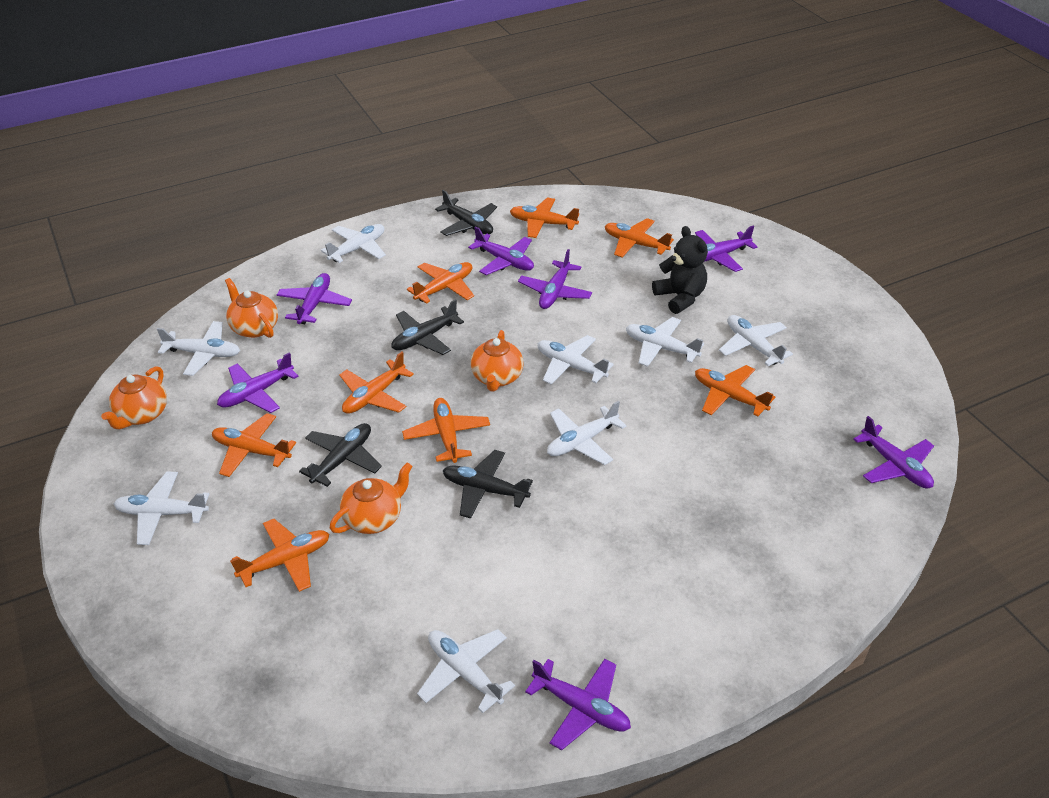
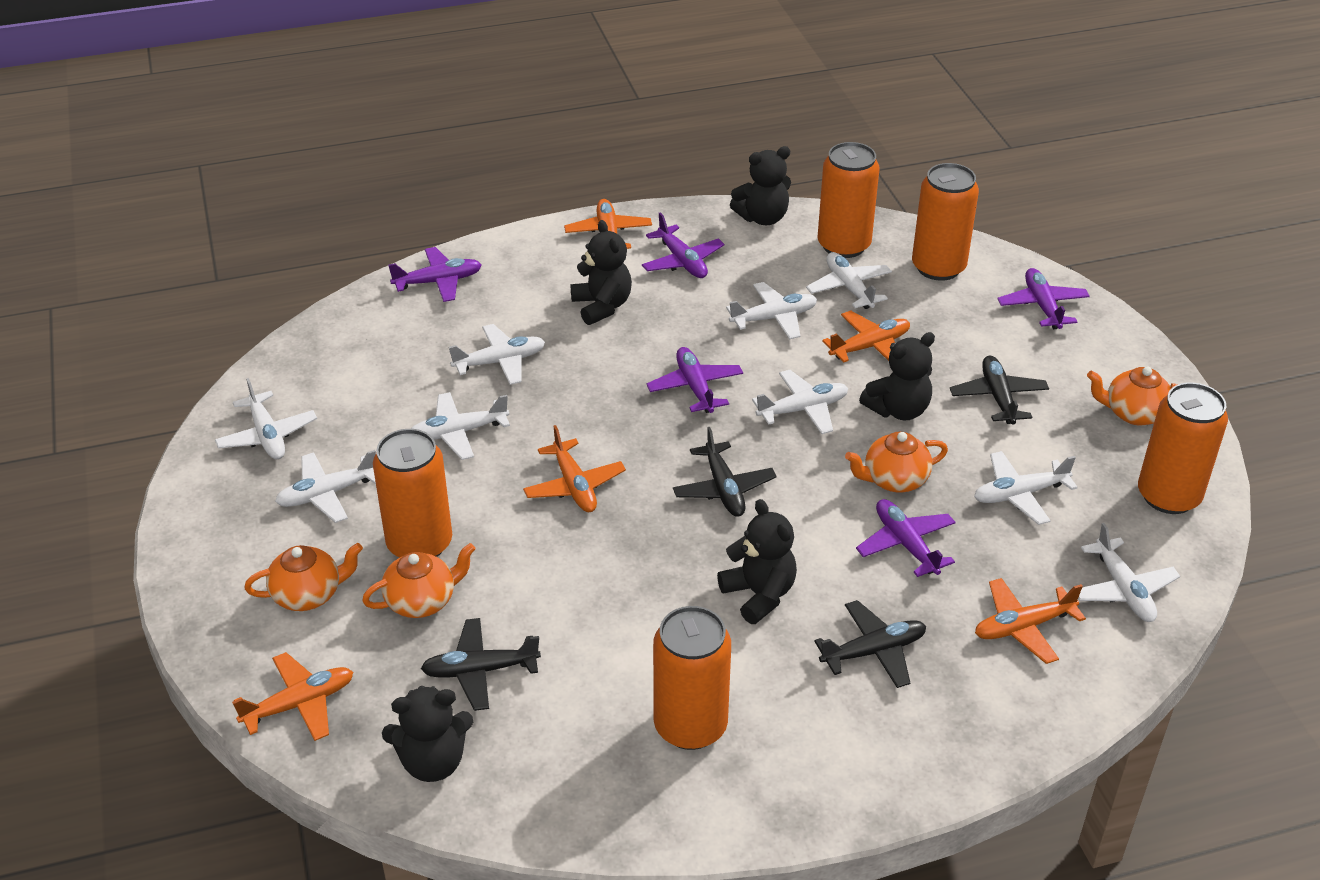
black teddy bear: 1 -> 5
orange can: 0 -> 5
orange plane: 8 -> 5
purple plane: 7 -> 5
white plane: 8 -> 9

